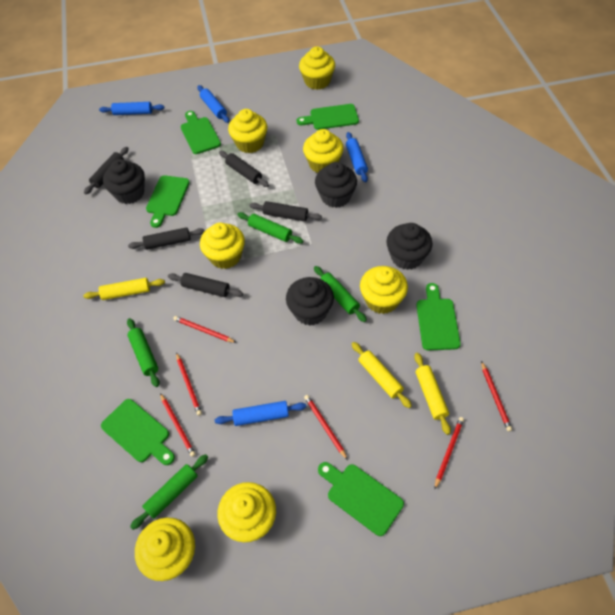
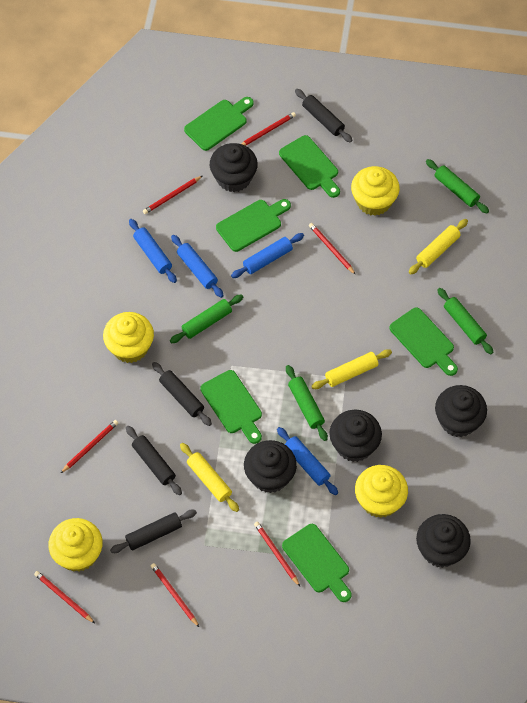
black cupcake: 4 -> 5
black rolling pin: 5 -> 4
red pencil: 6 -> 7
yellow cupcake: 7 -> 4

